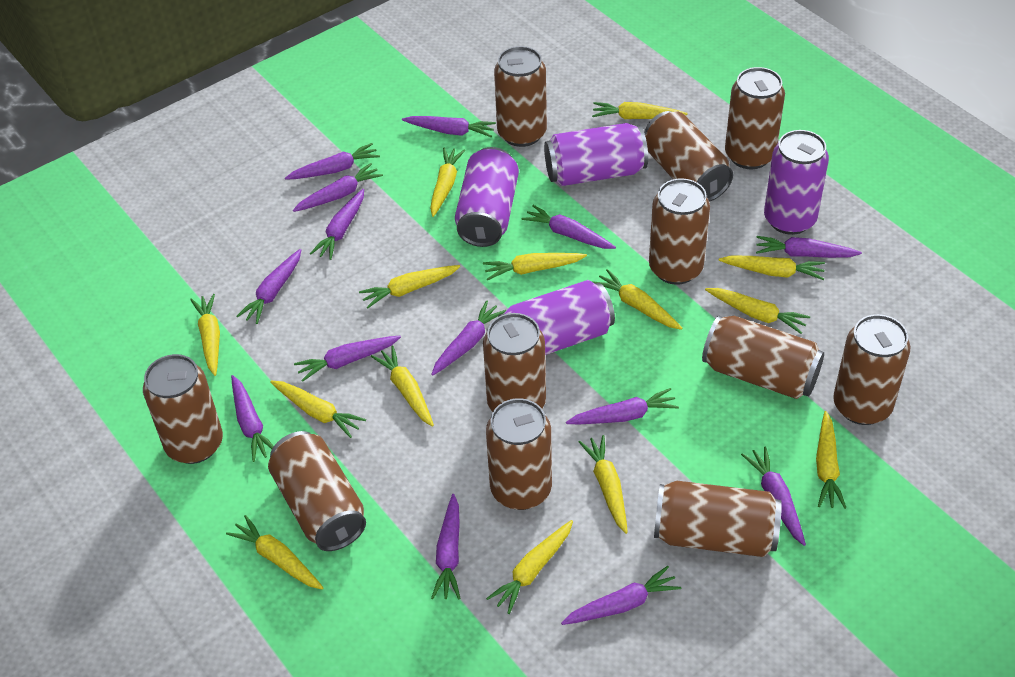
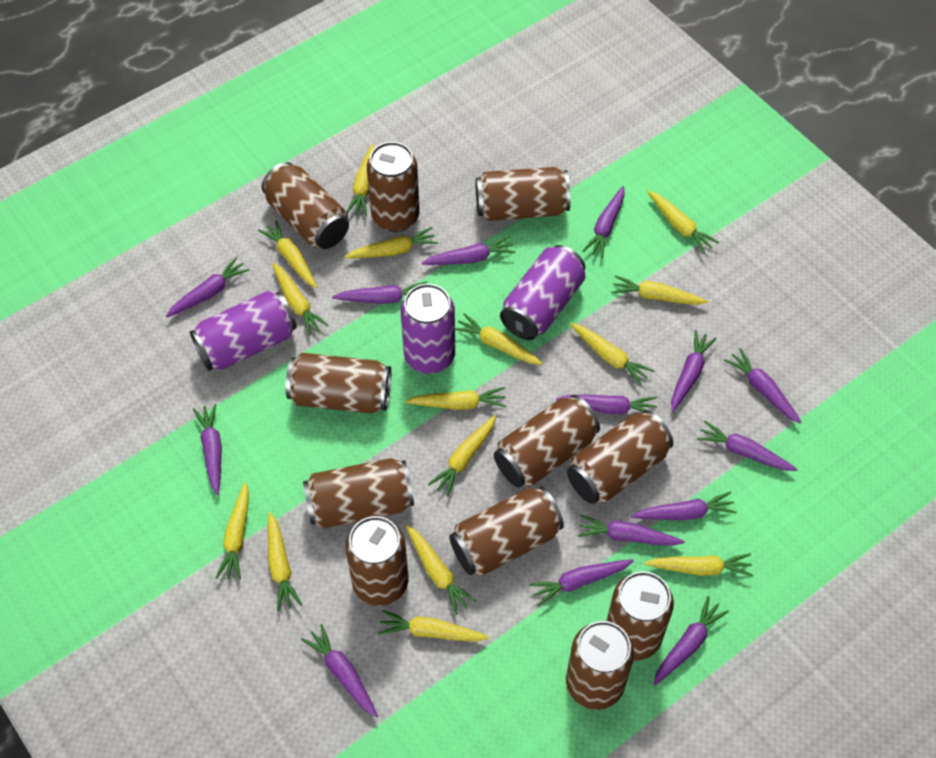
purple can: 4 -> 3
yellow carrot: 14 -> 15

